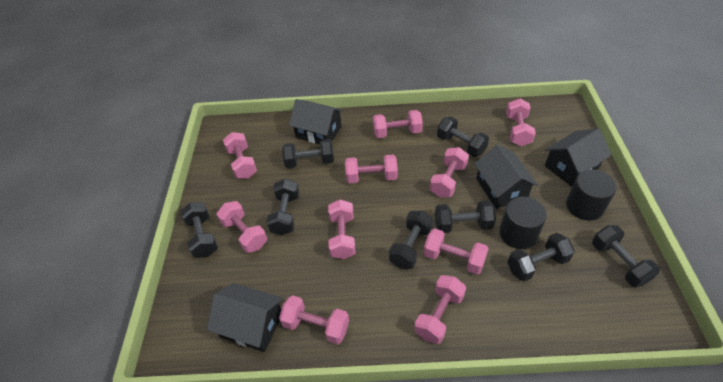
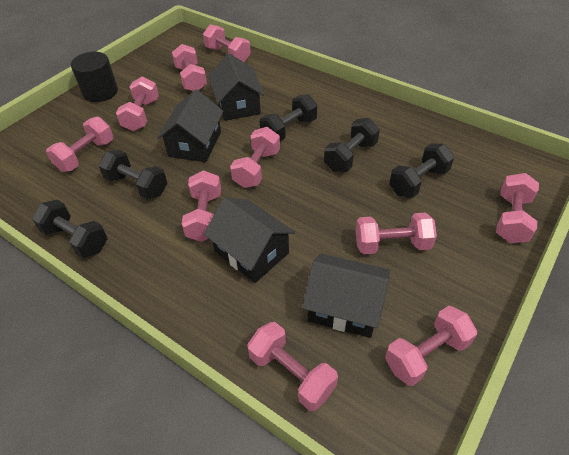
black cylinder: 2 -> 1
black dumbbell: 8 -> 5

